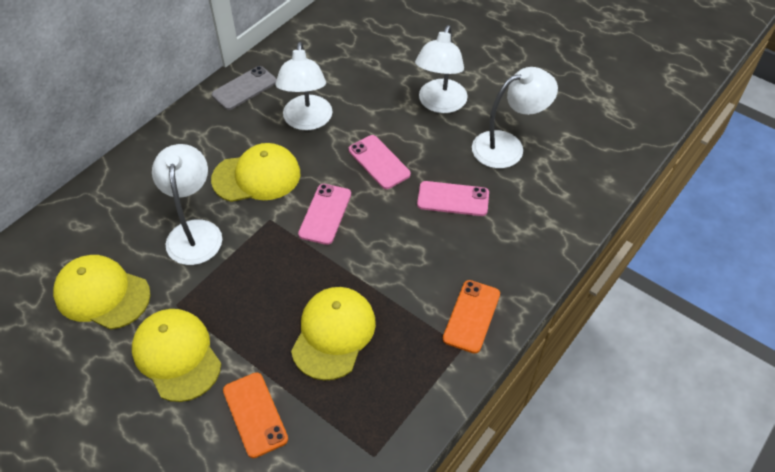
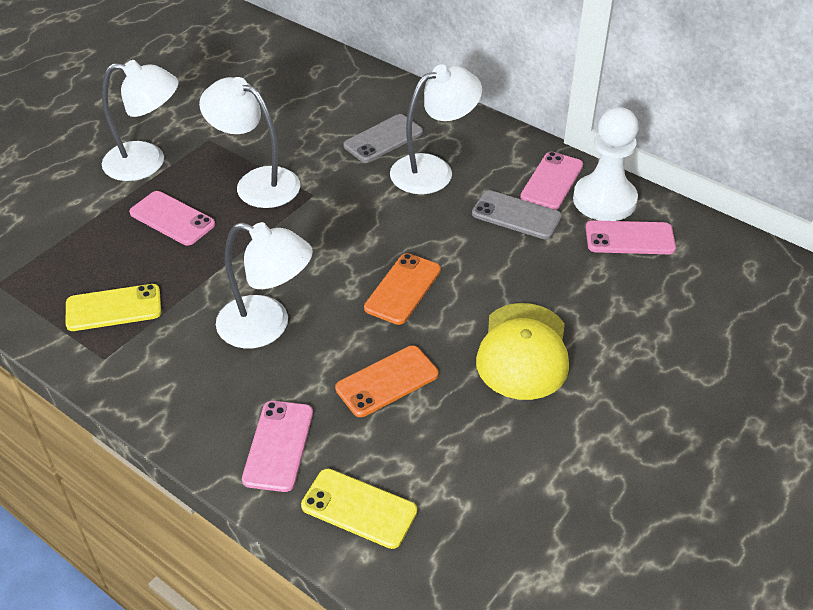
grey phone: 1 -> 2
pink phone: 3 -> 4
white pawn: 0 -> 1
yellow cap: 4 -> 1
yellow phone: 0 -> 2

